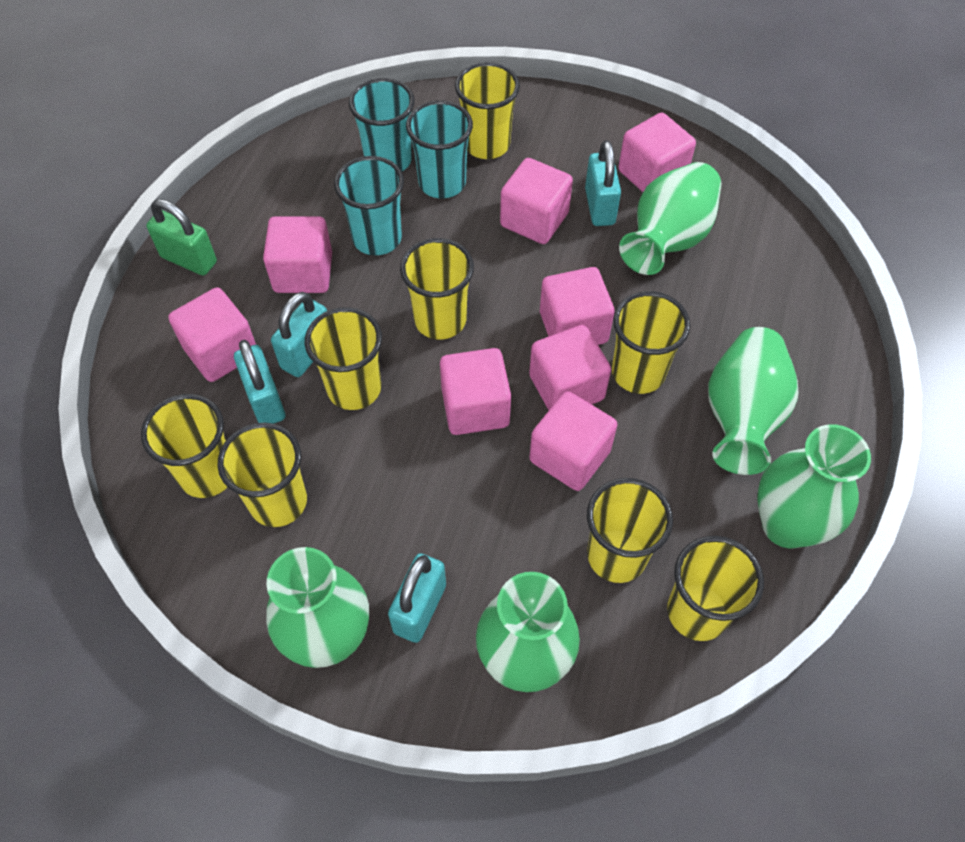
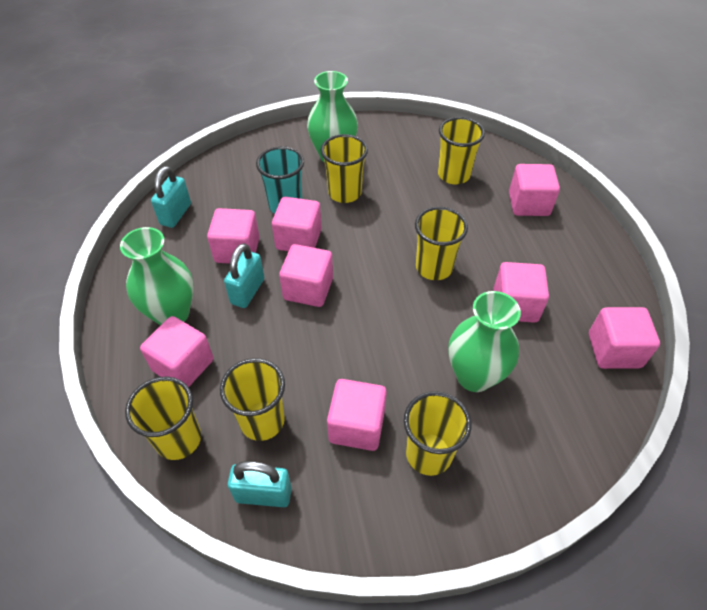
green padlock: 1 -> 0
green vase: 5 -> 3
turquoise cup: 3 -> 1
turquoise padlock: 4 -> 3
yellow cup: 8 -> 6

